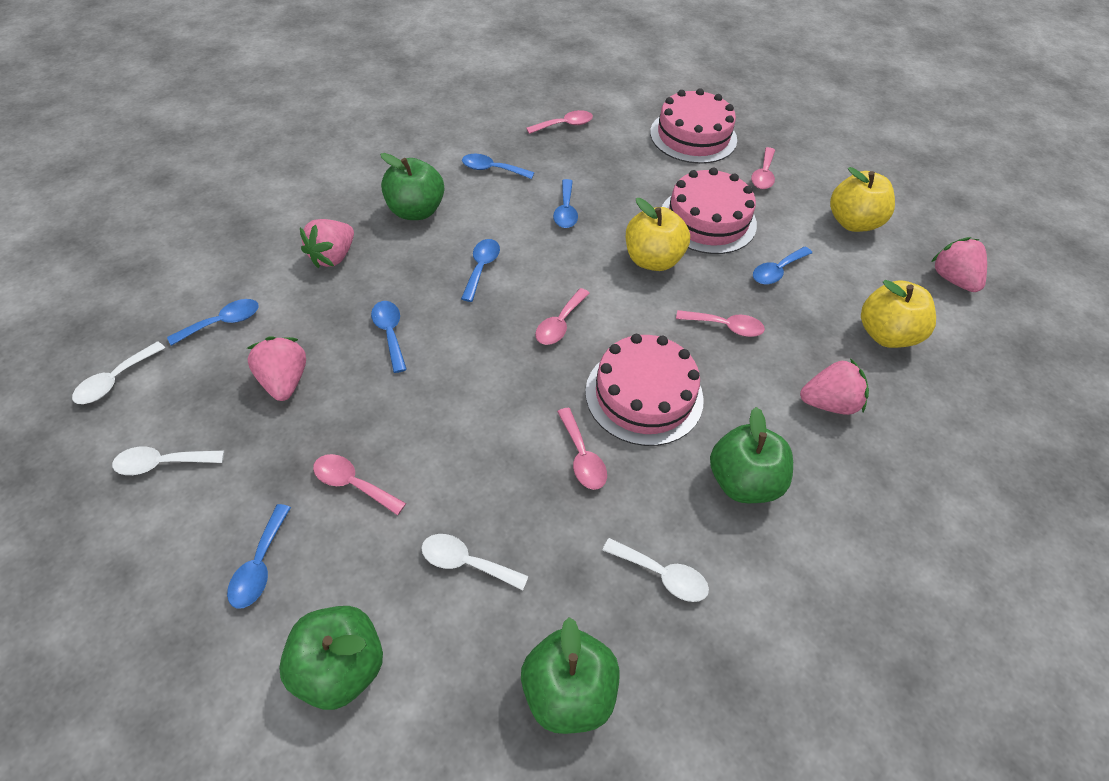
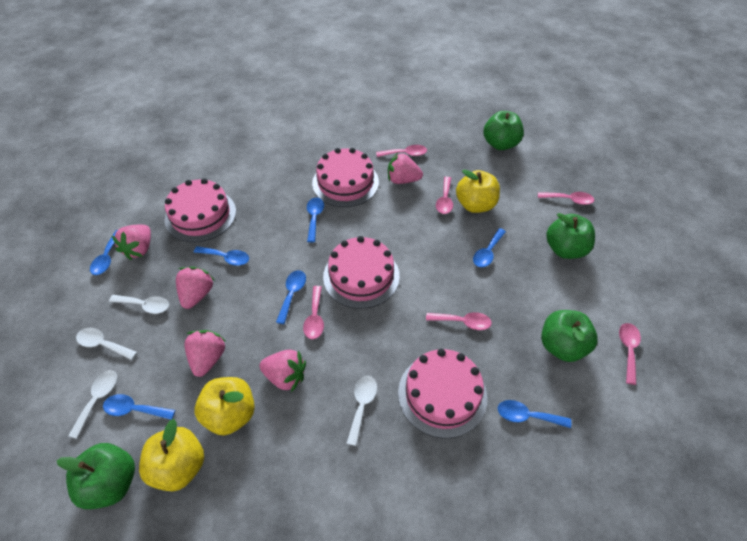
pink cake: 3 -> 4
pink strawberry: 4 -> 5

